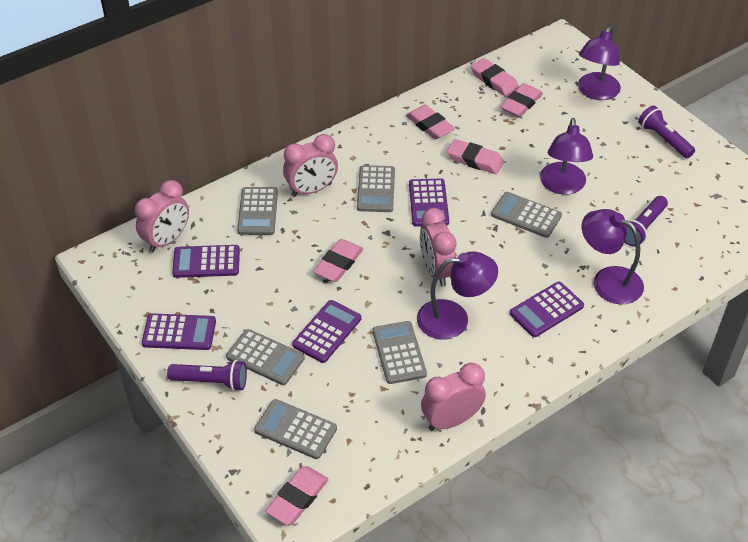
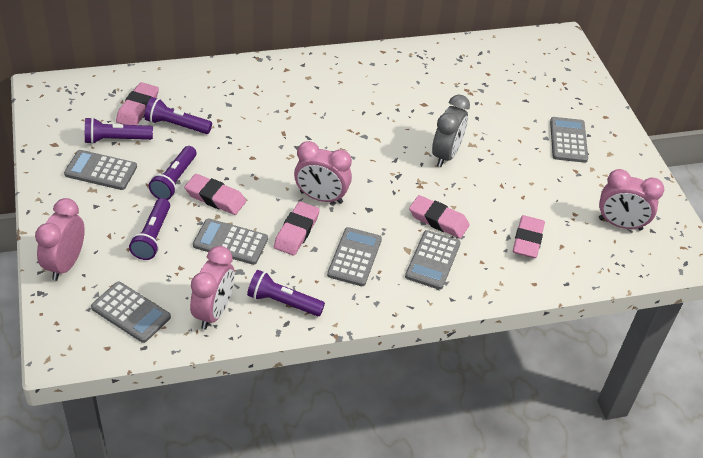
grey clock: 0 -> 1
pink eraser: 6 -> 5
purple calculator: 5 -> 0
purple flashlight: 3 -> 5
purple lamp: 4 -> 0

